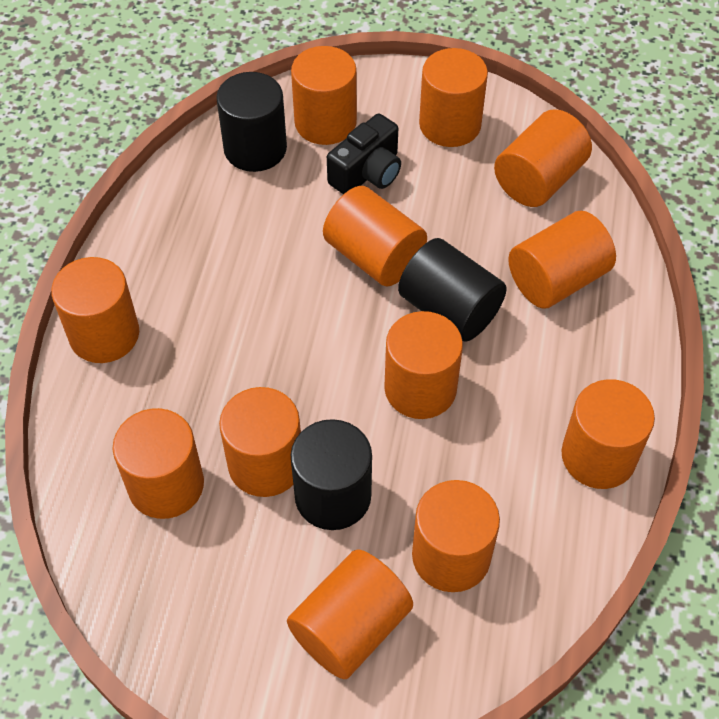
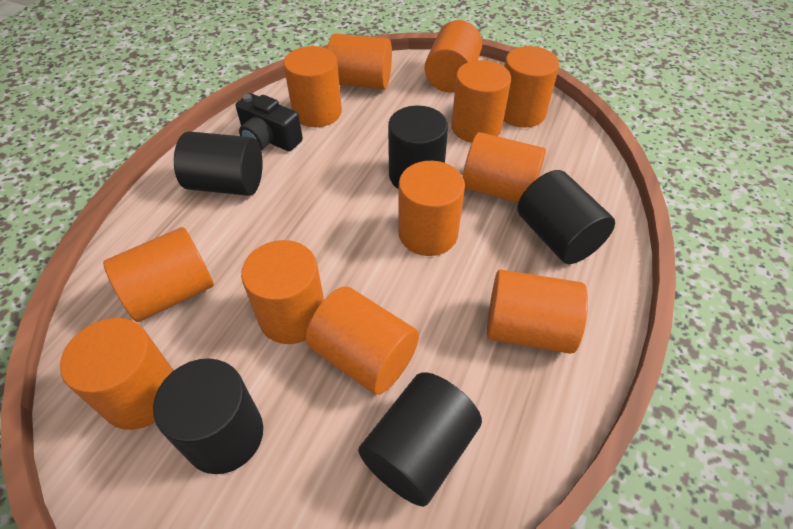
black cylinder: 3 -> 5

